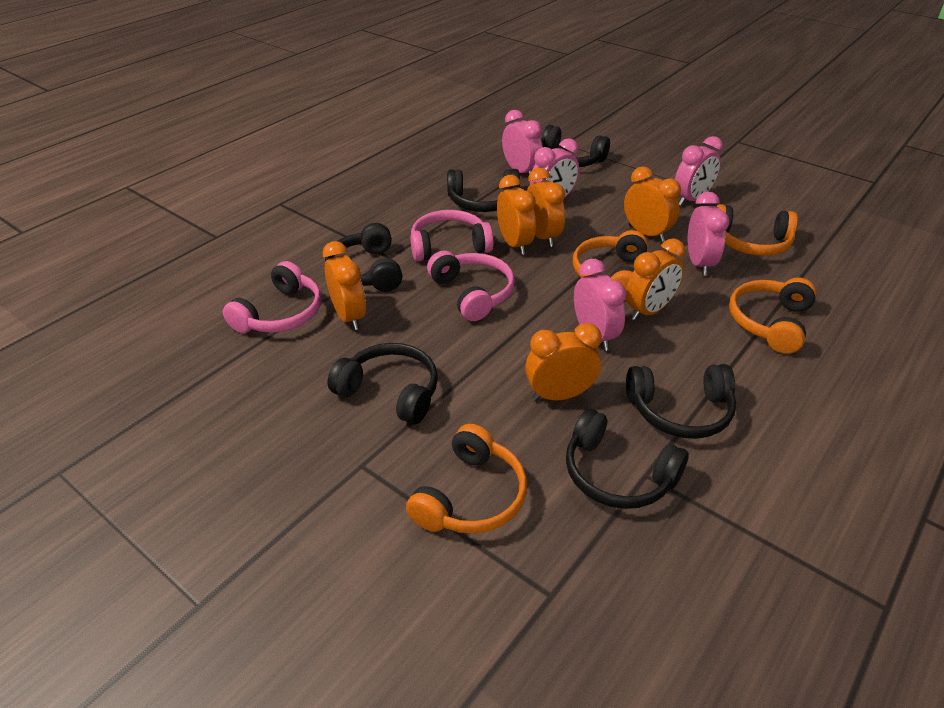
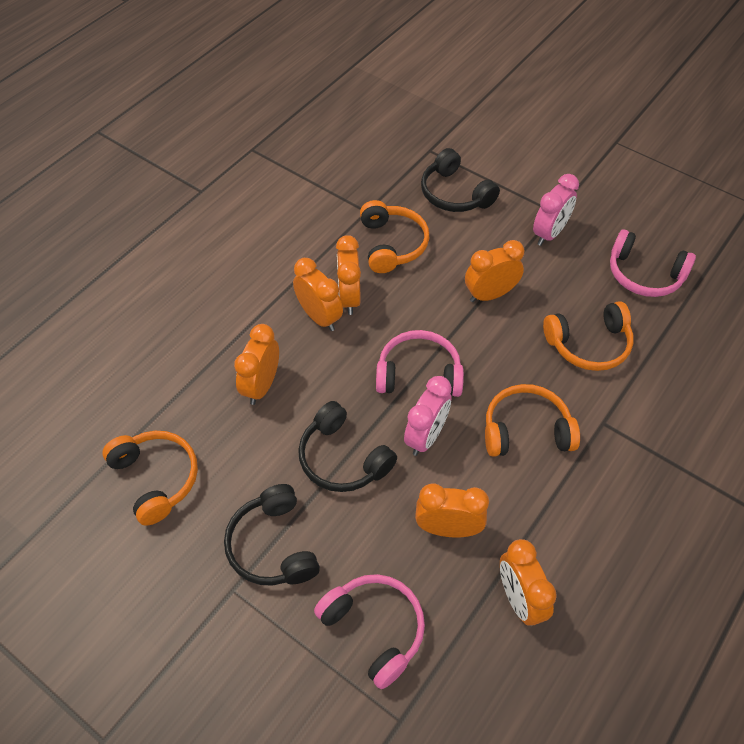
black headphones: 6 -> 3
pink clock: 5 -> 2

